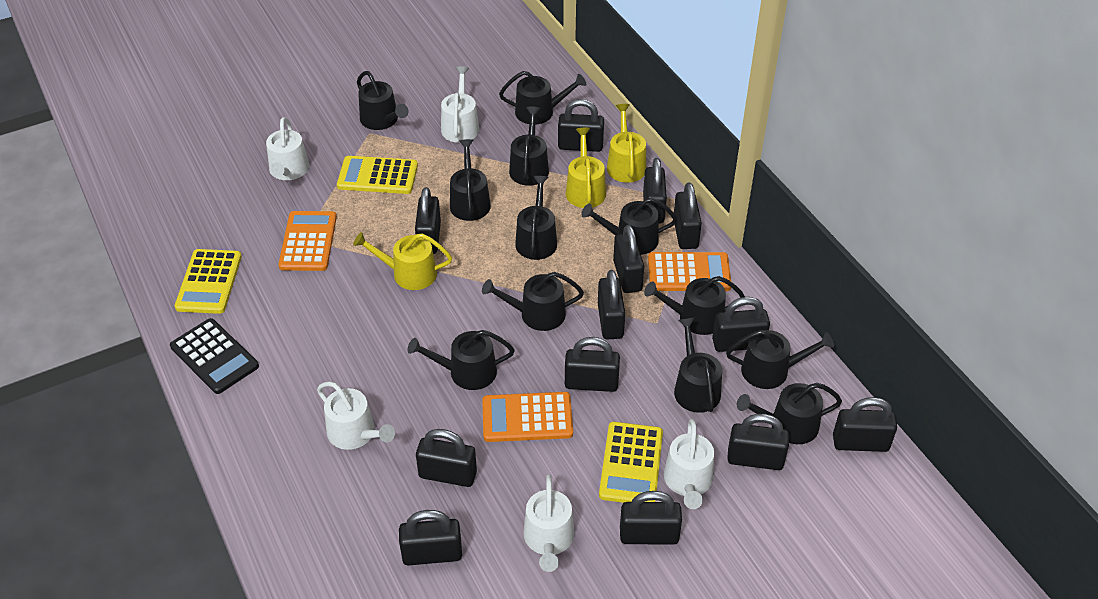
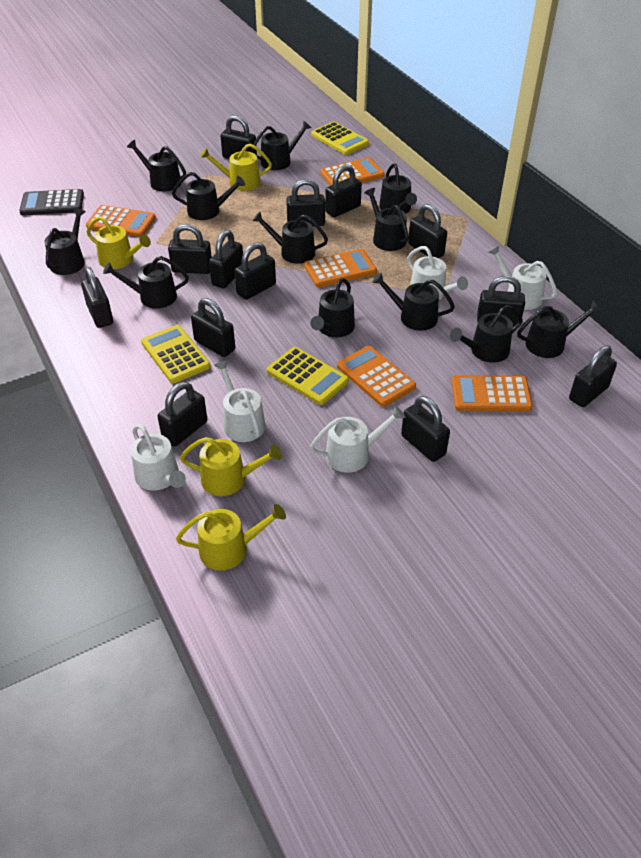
orange calculator: 3 -> 5
yellow watering can: 3 -> 4

